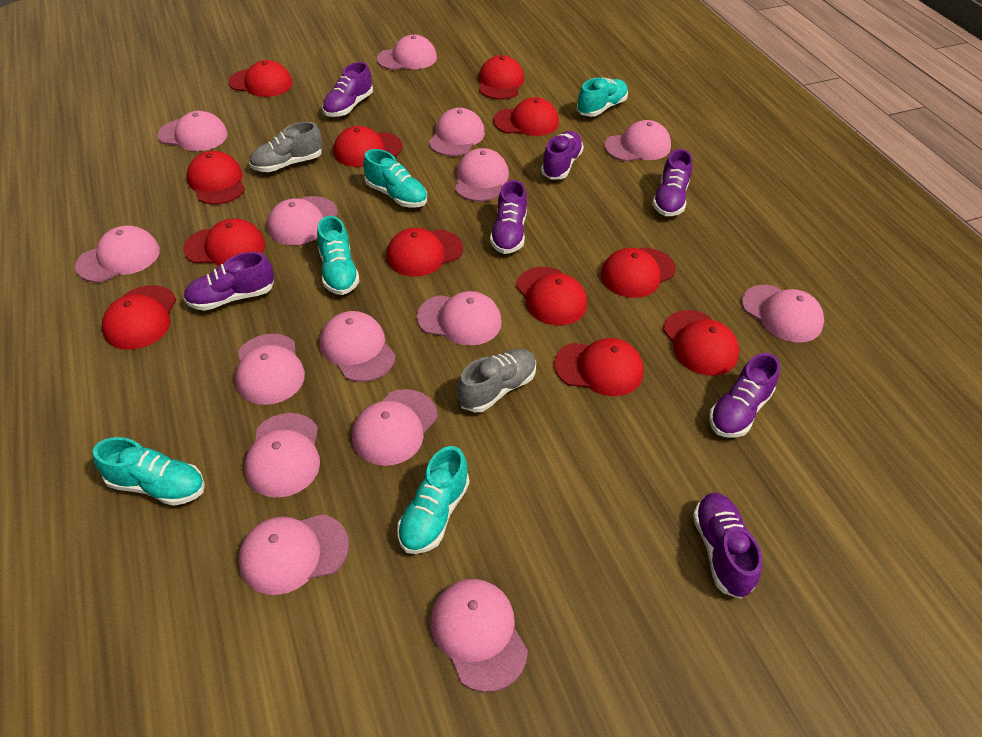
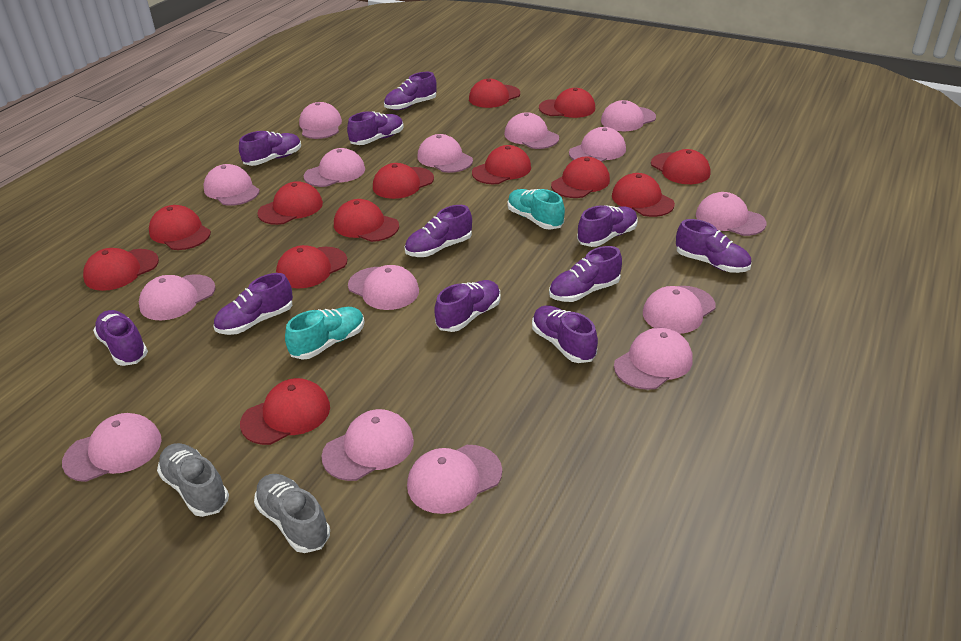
purple shoe: 7 -> 11
red cap: 12 -> 13
turquoise shoe: 5 -> 2

